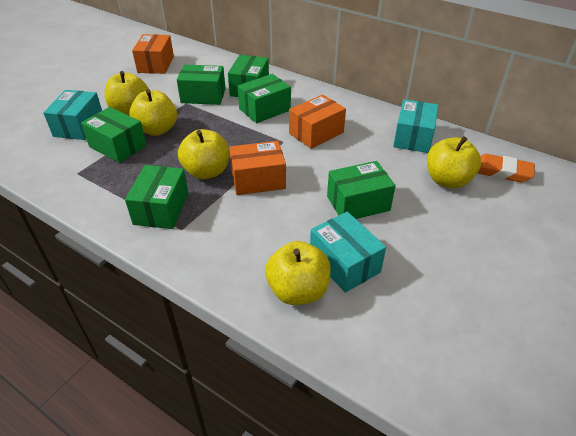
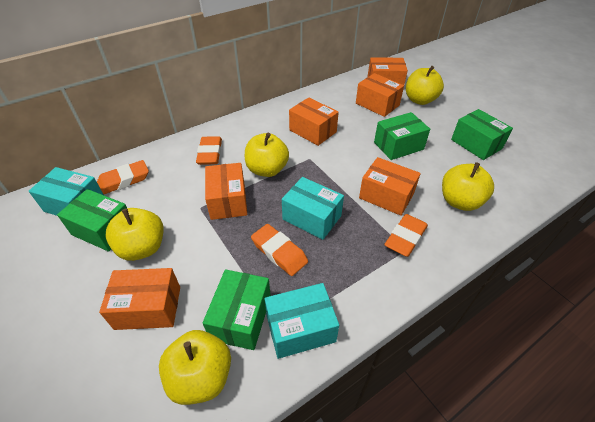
green box: 6 -> 4
orange box: 3 -> 6
orange eraser: 1 -> 4

